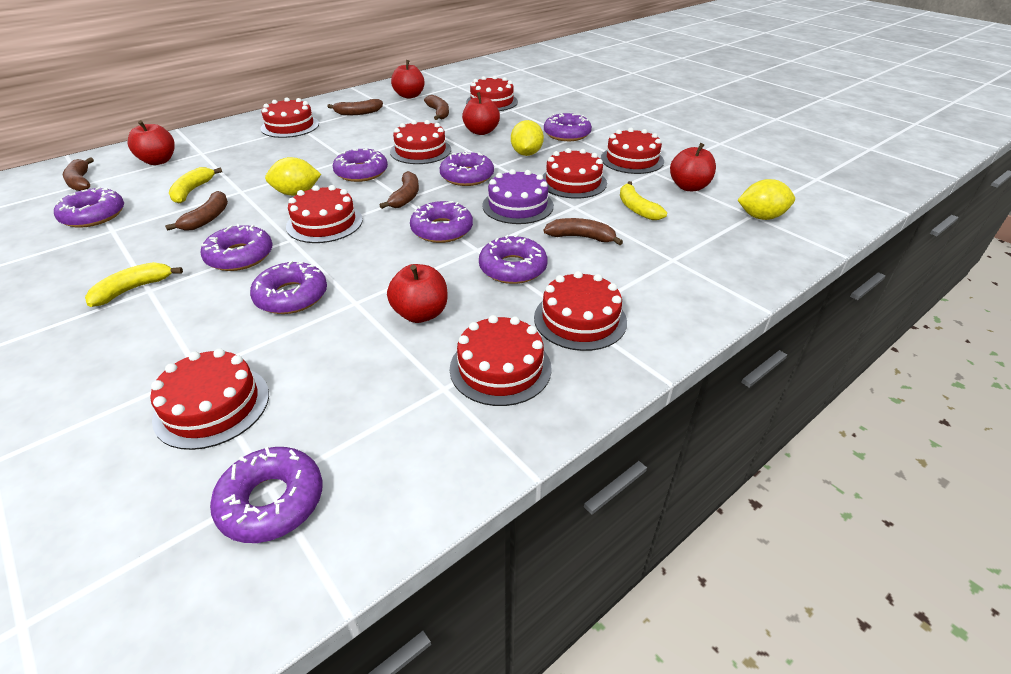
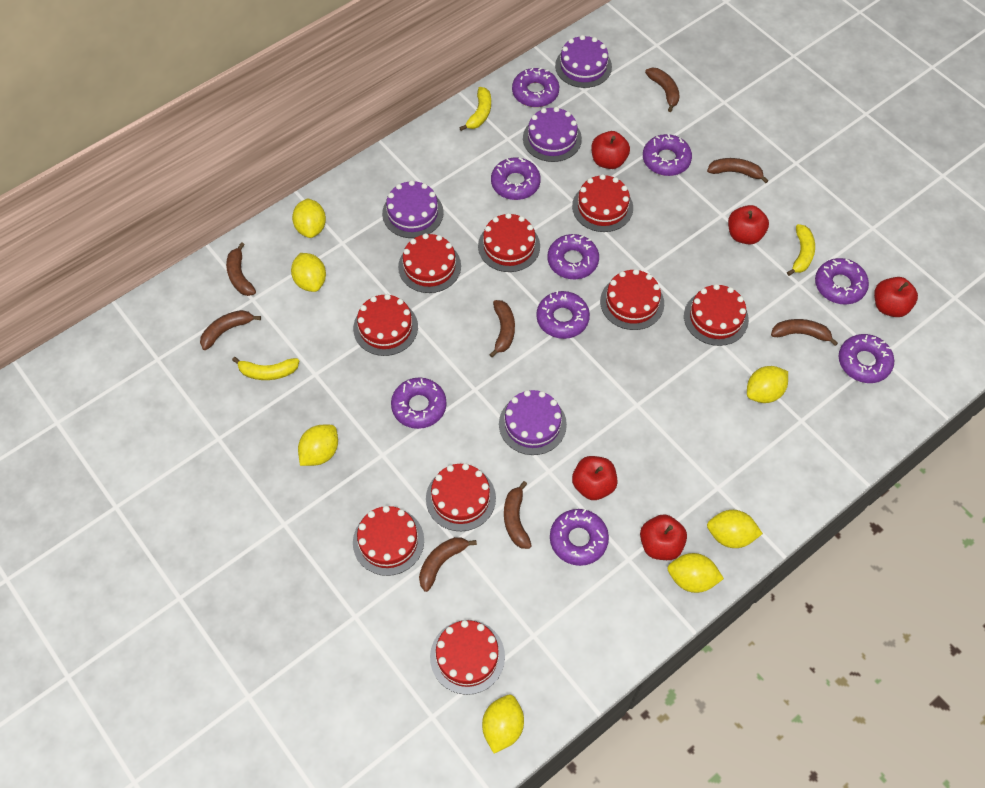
brown banana: 6 -> 8
purple cake: 1 -> 4
yellow lemon: 3 -> 7

